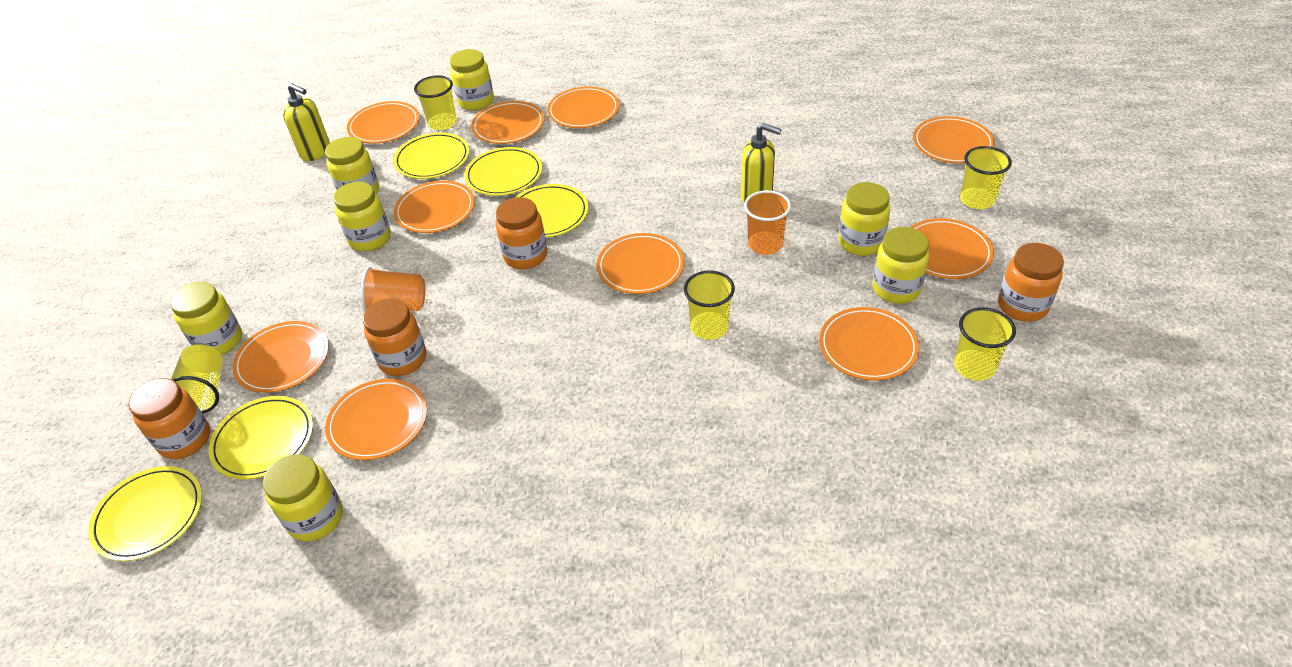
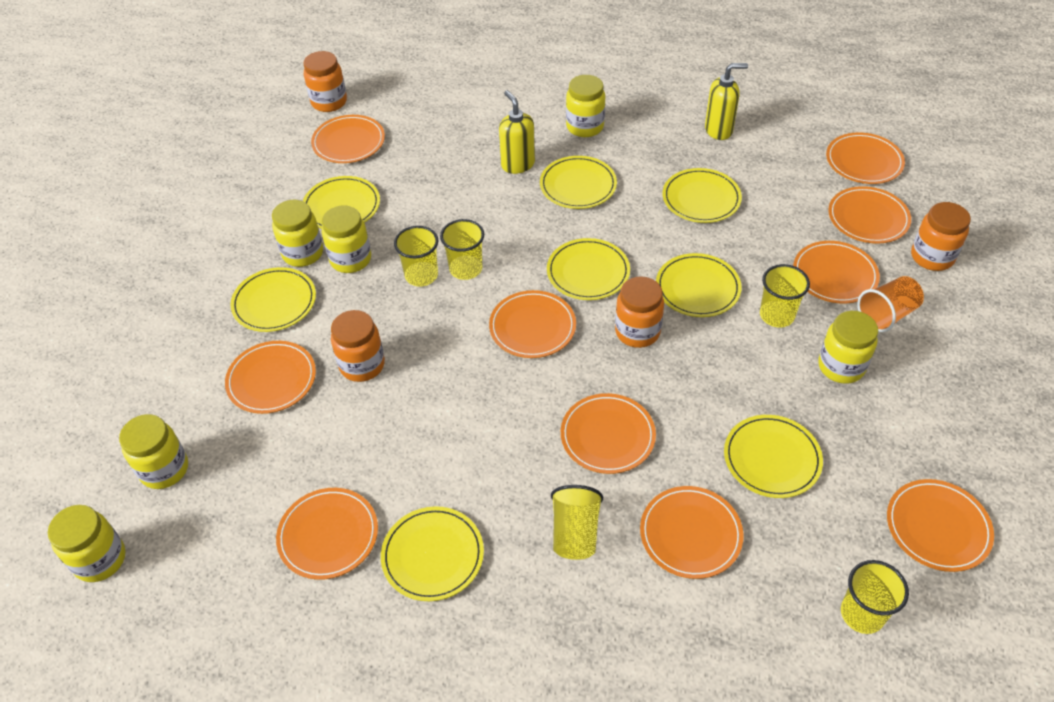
orange cup: 2 -> 1
yellow jar: 7 -> 6
yellow plate: 5 -> 8

